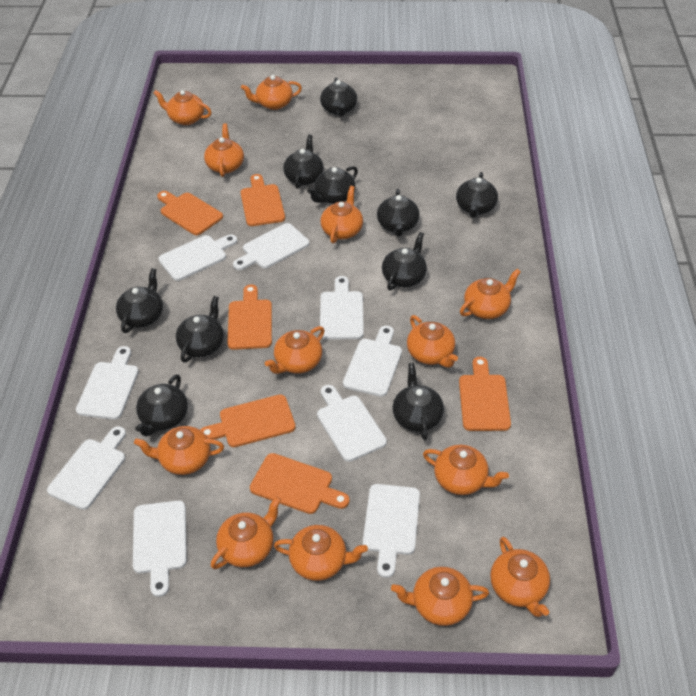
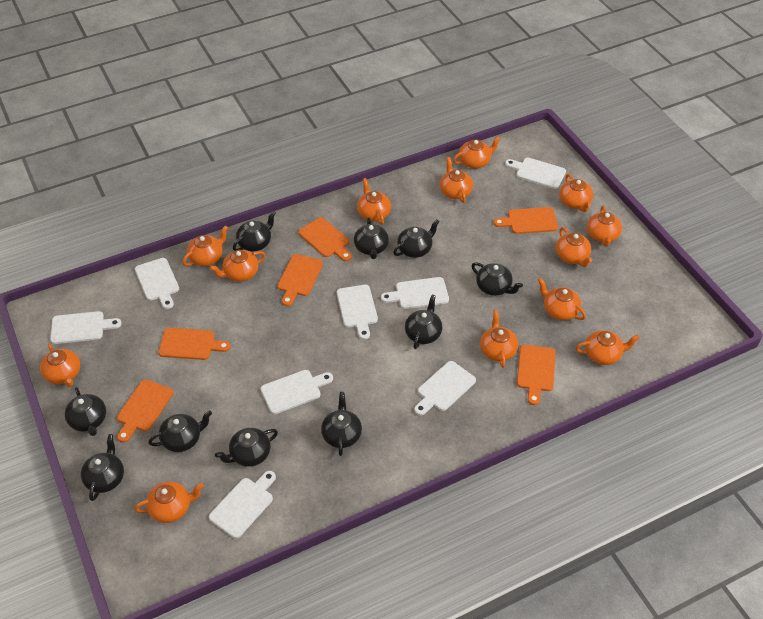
white cutting board: 9 -> 8

